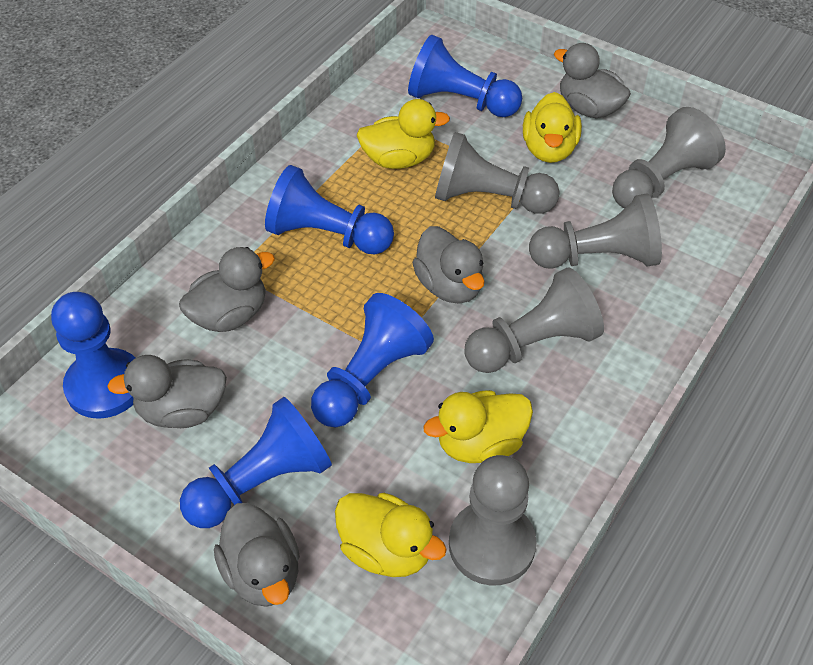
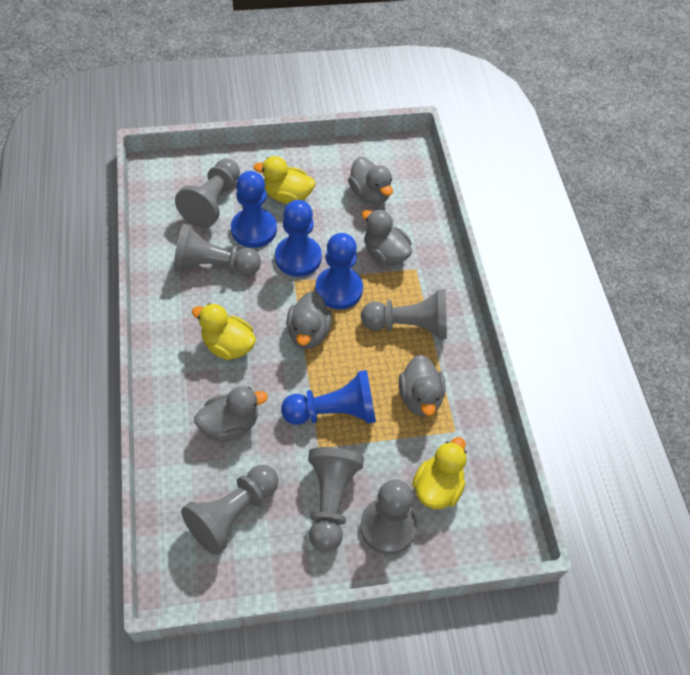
blue pawn: 5 -> 4
grey pawn: 5 -> 6
yellow duck: 4 -> 3

